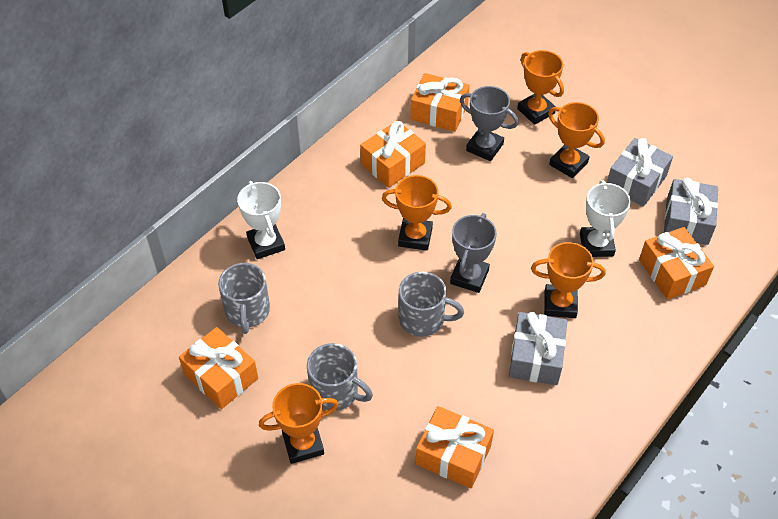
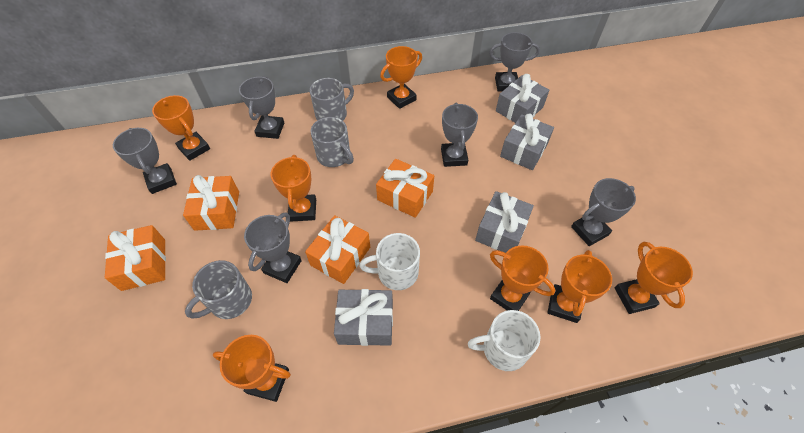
grey gift: 3 -> 4
grey trophy: 2 -> 6
orange gift: 5 -> 4
orange trophy: 5 -> 7
white mug: 0 -> 2
white trophy: 2 -> 0

